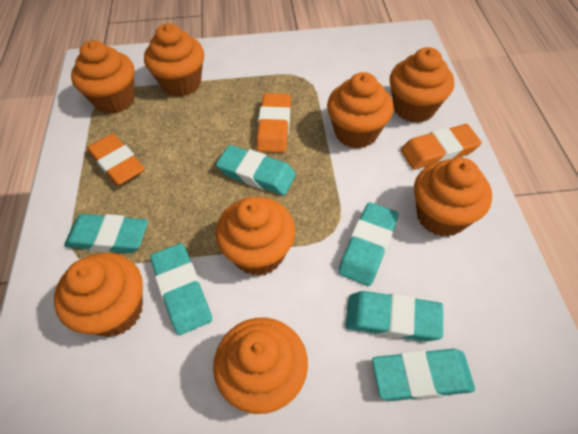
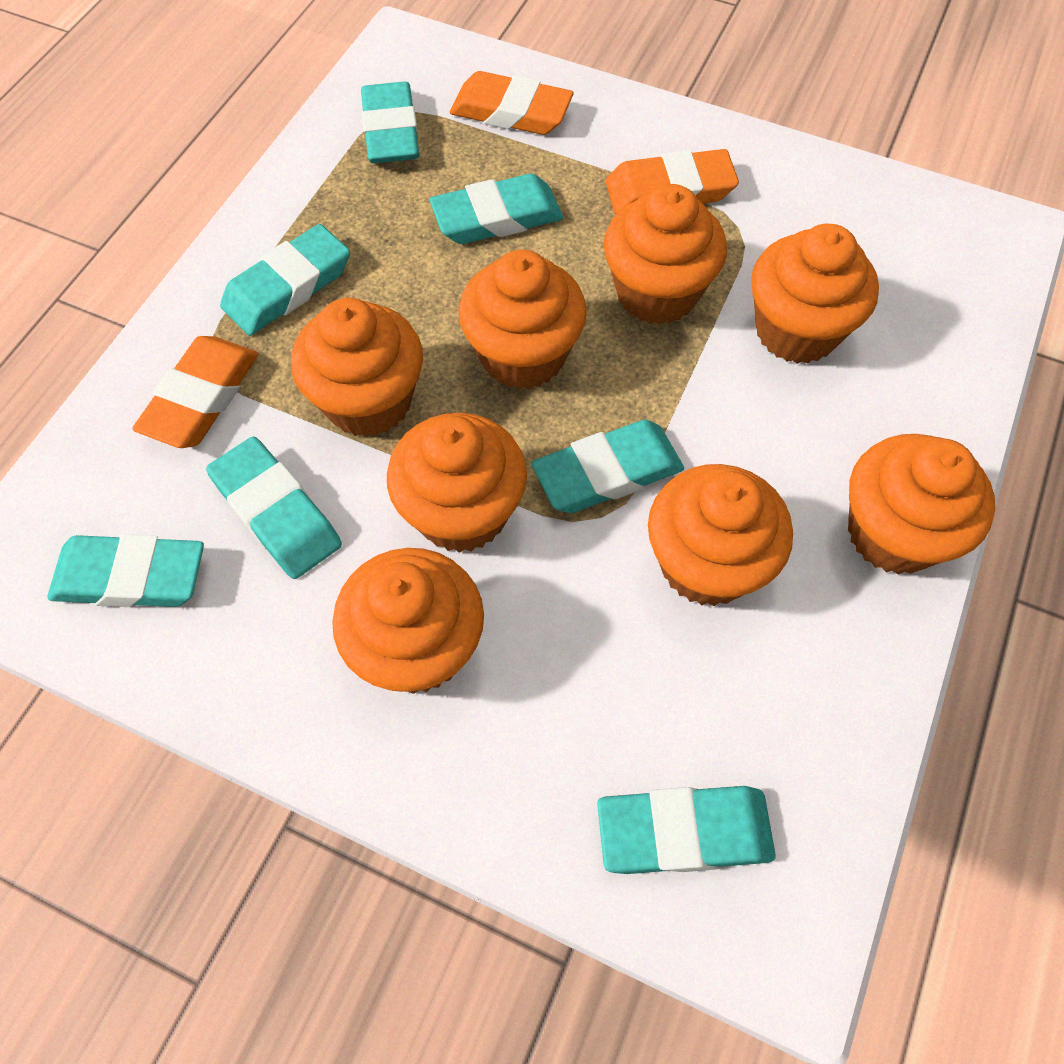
turquoise eraser: 6 -> 7

